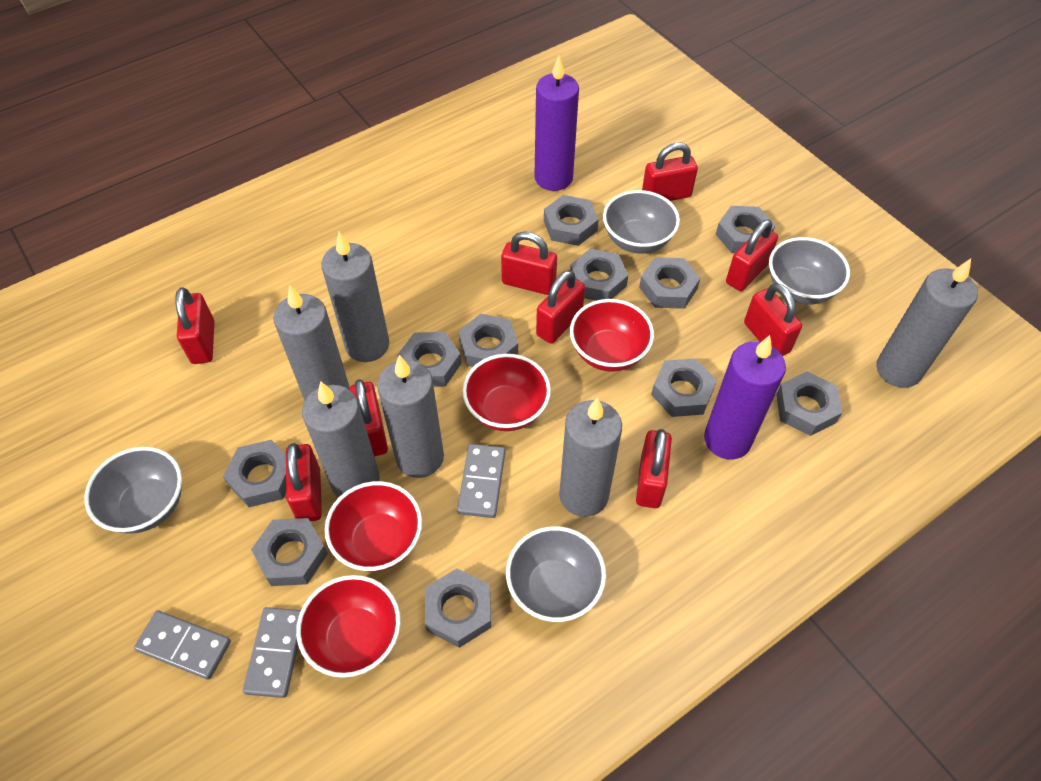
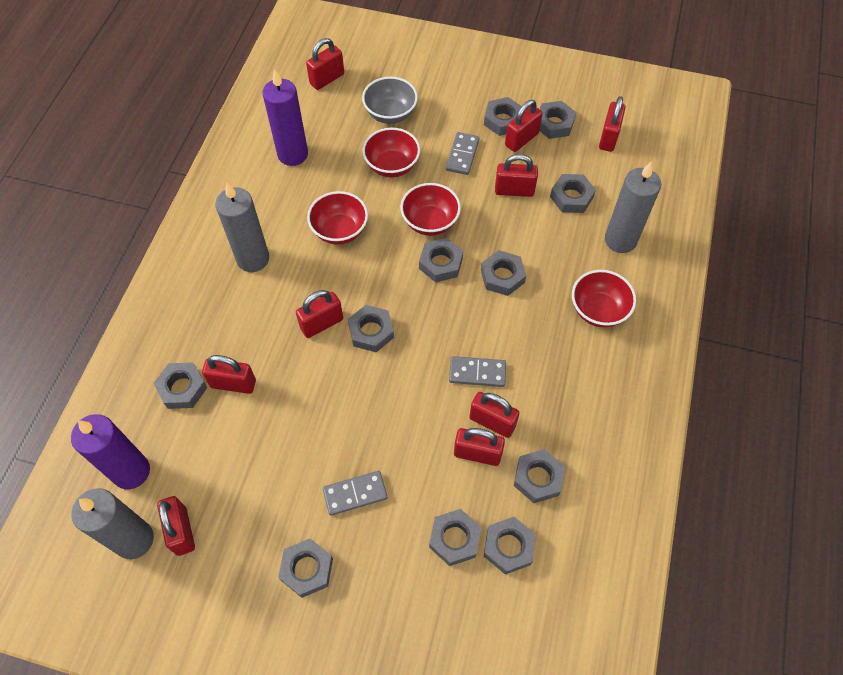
grey bowl: 4 -> 1
grey candle: 6 -> 3

